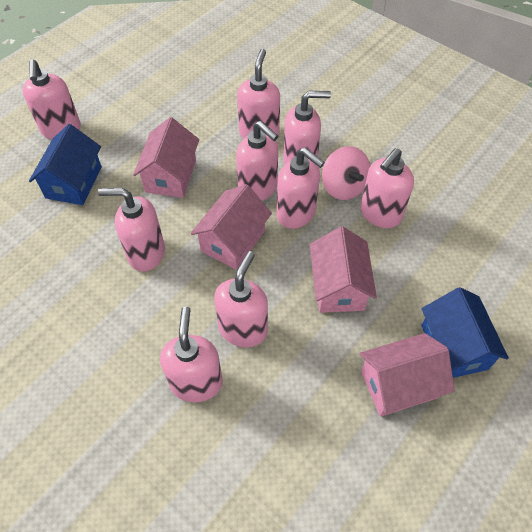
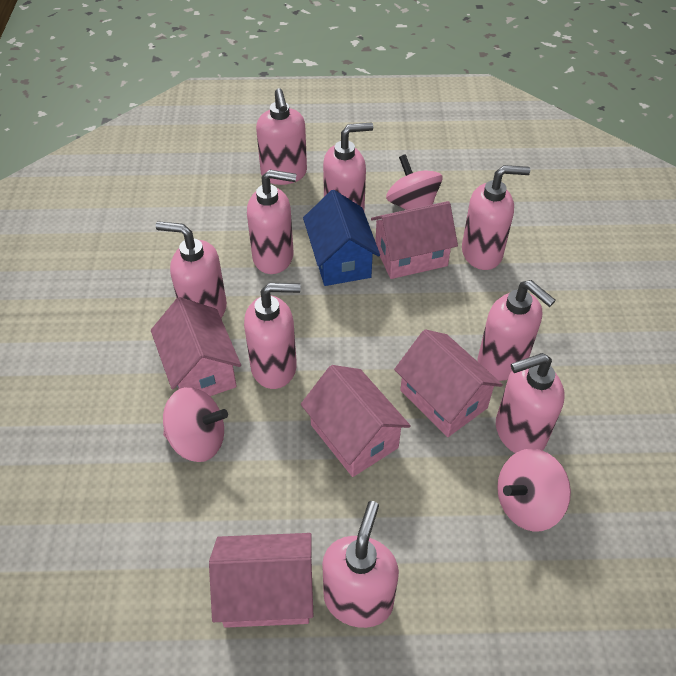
blue house: 2 -> 1
pink house: 4 -> 5
pink spinning top: 1 -> 3

